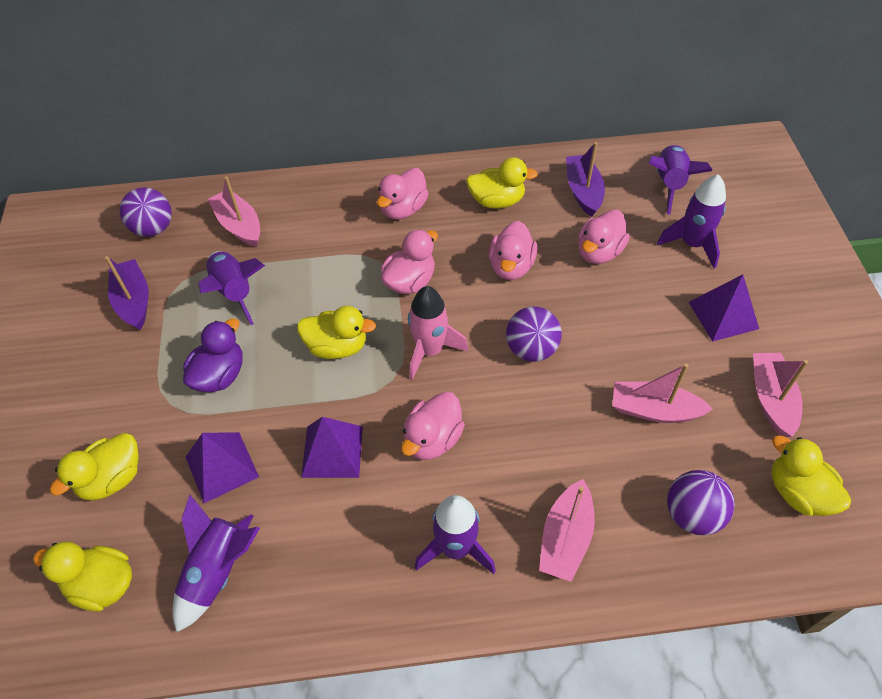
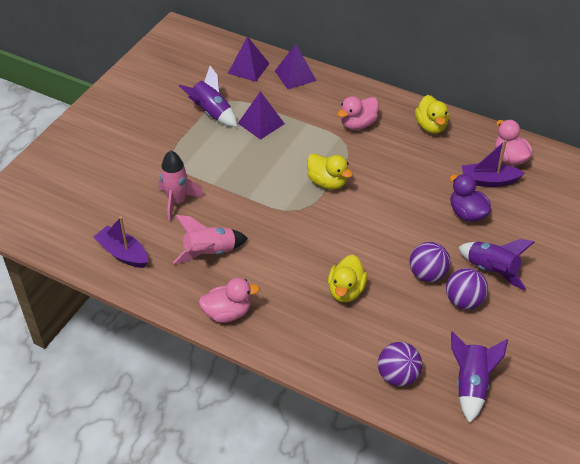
pink boat: 4 -> 0
pink duck: 5 -> 3
pink rocket: 1 -> 2
purple rocket: 5 -> 3
yellow duck: 5 -> 3

